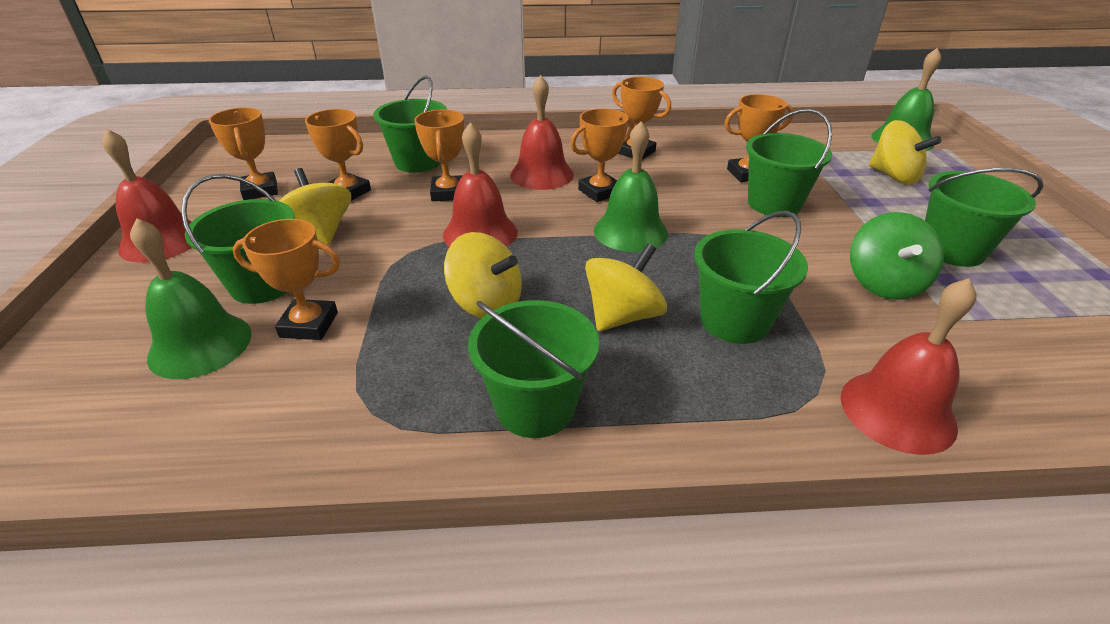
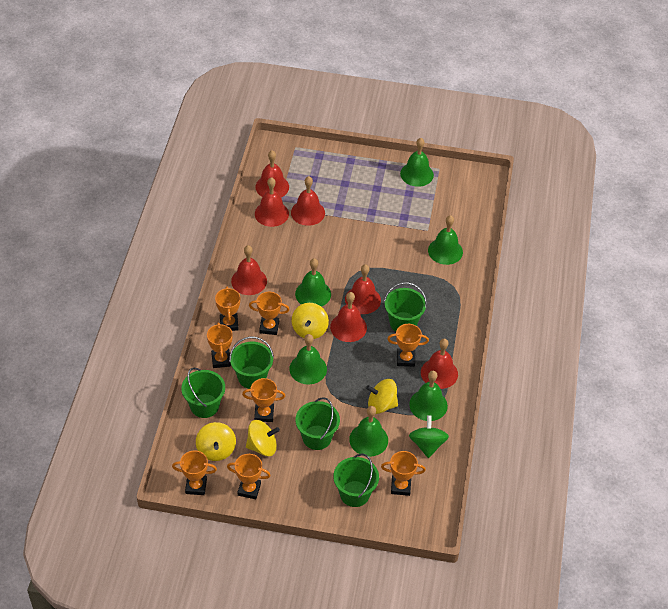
green bell: 3 -> 6
green bucket: 6 -> 5
orange trophy: 7 -> 8
red bell: 4 -> 7

